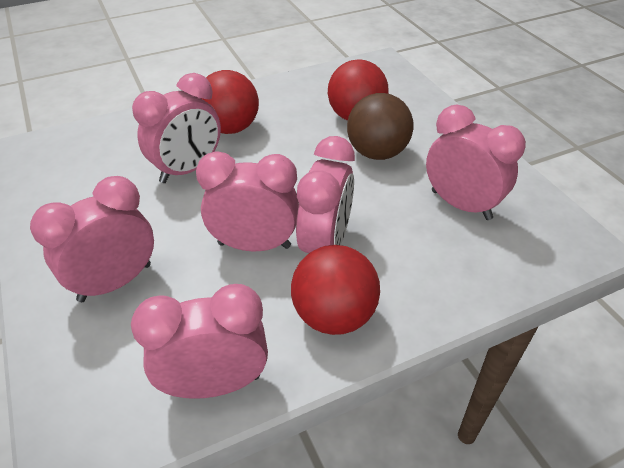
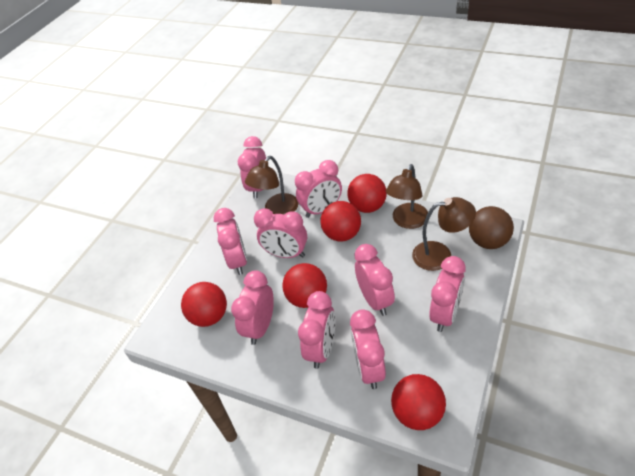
brown lamp: 0 -> 3
pink clock: 6 -> 9
red ball: 3 -> 5

